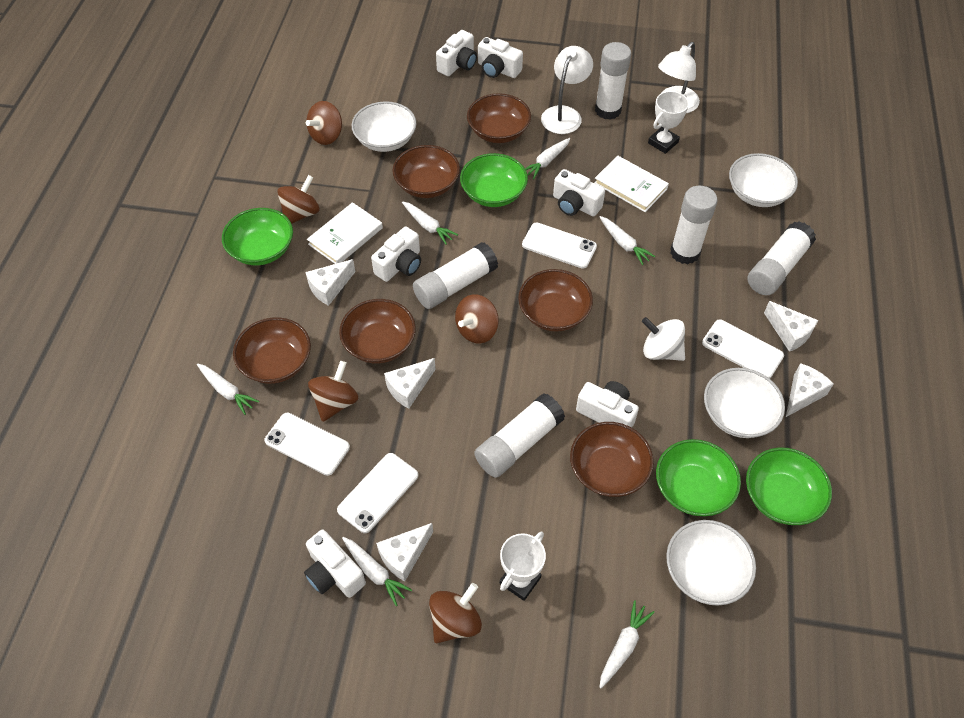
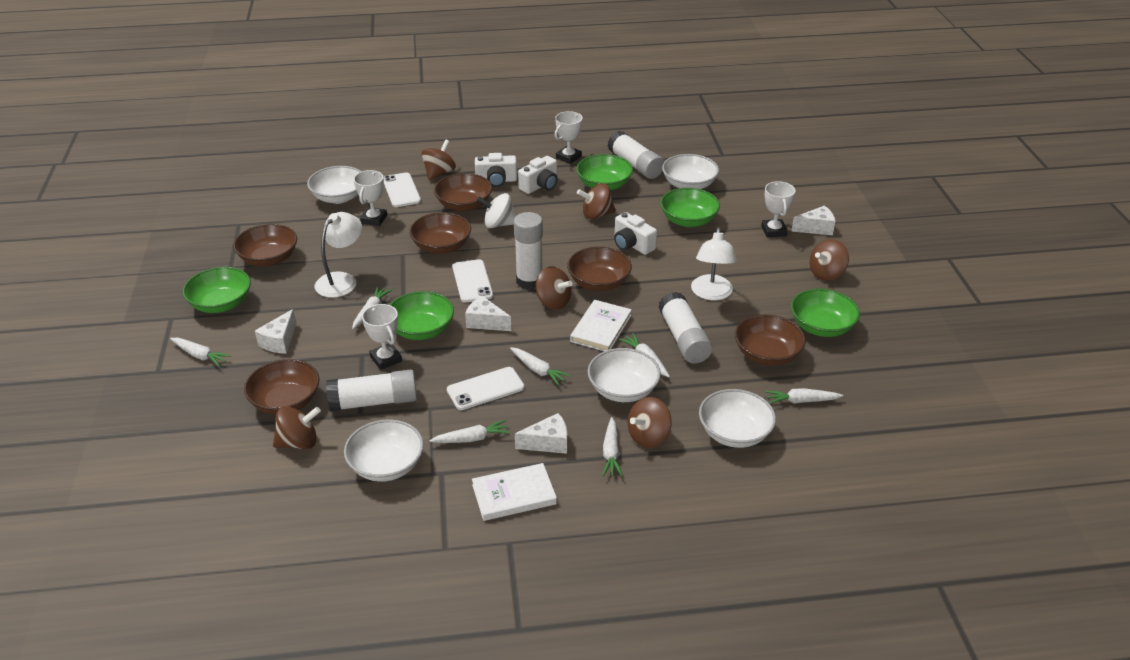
brown spinning top: 5 -> 6
green bowl: 4 -> 5
white bowl: 4 -> 5
white camera: 6 -> 3
white carrot: 6 -> 7
white cheese: 5 -> 4
white glue stick: 5 -> 4
white phone: 4 -> 3
white trophy: 2 -> 4

